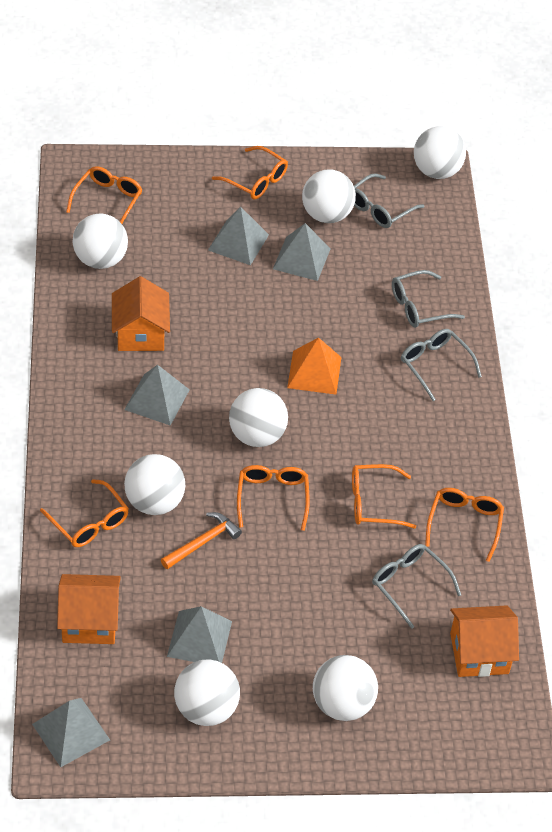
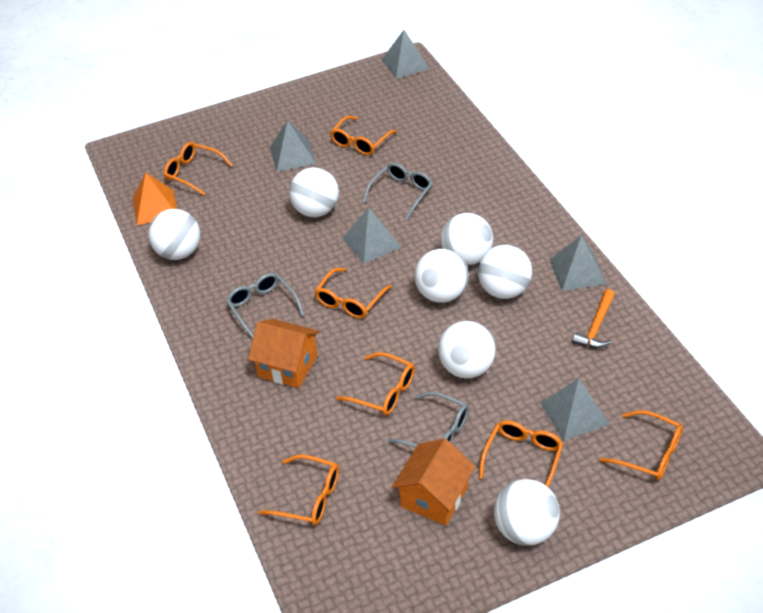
grey glasses: 4 -> 3
orange glasses: 6 -> 7
orange house: 3 -> 2

